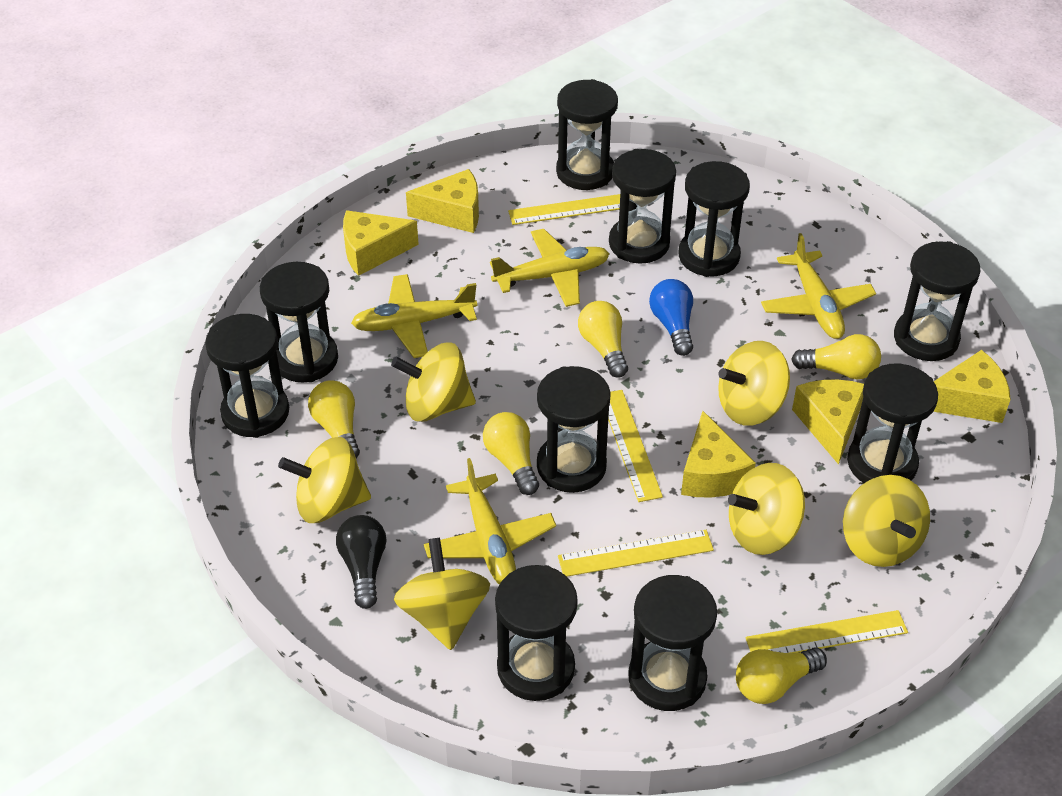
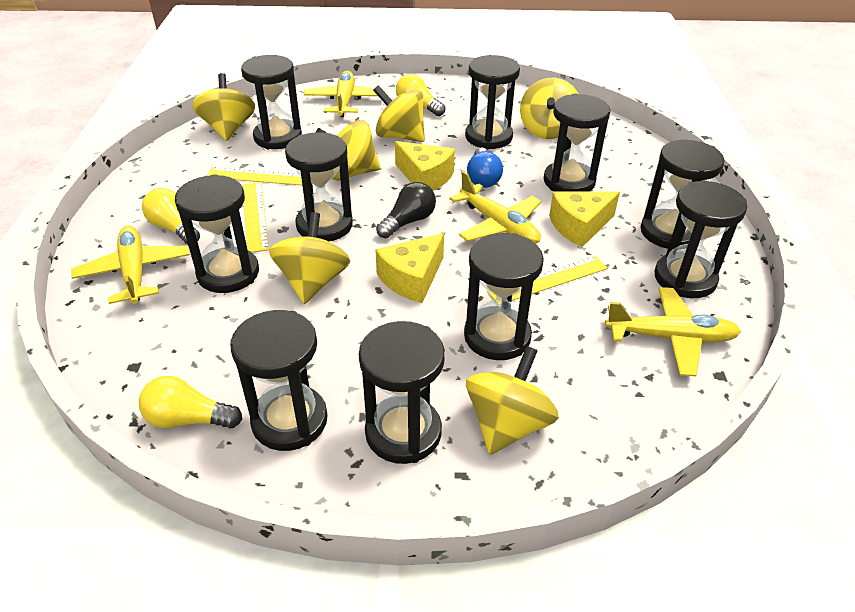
yellow cheese: 5 -> 3
yellow light bulb: 5 -> 3
yellow ruler: 4 -> 3

